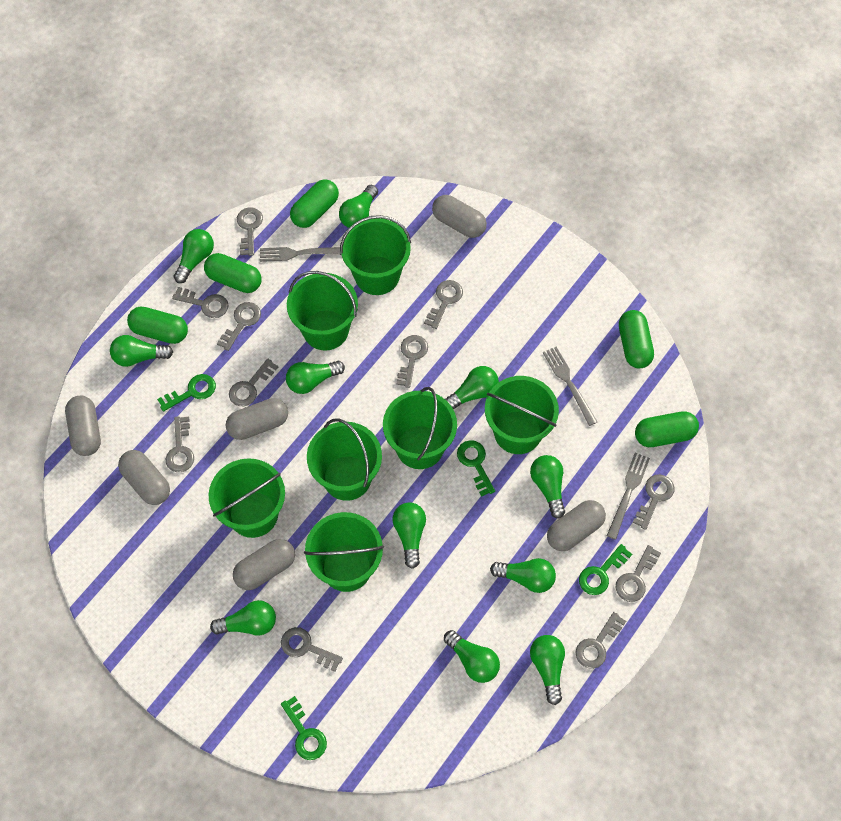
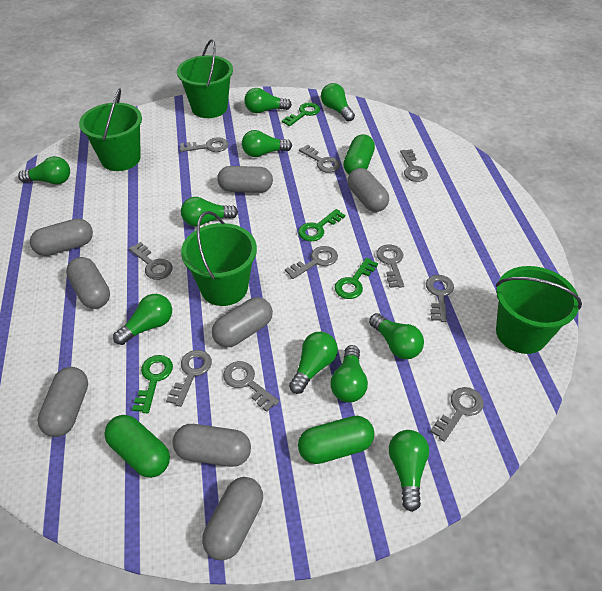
green bucket: 7 -> 4
green capsule: 5 -> 3
green light bulb: 11 -> 10
grey capsule: 6 -> 8
grey fork: 3 -> 0
grey key: 11 -> 10

